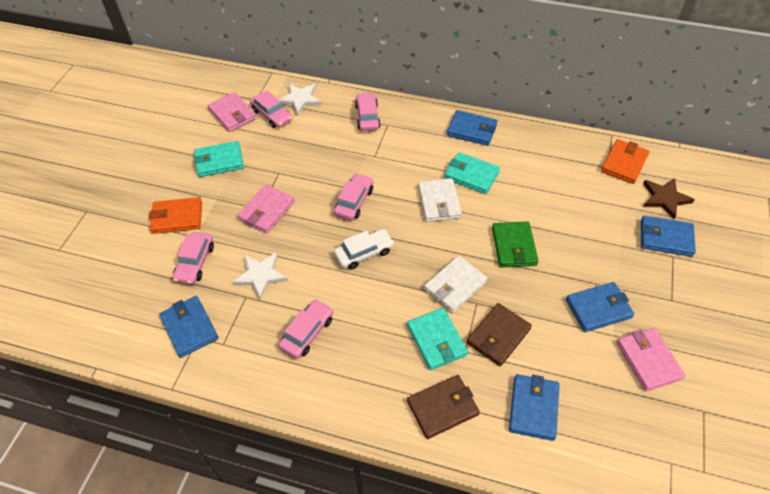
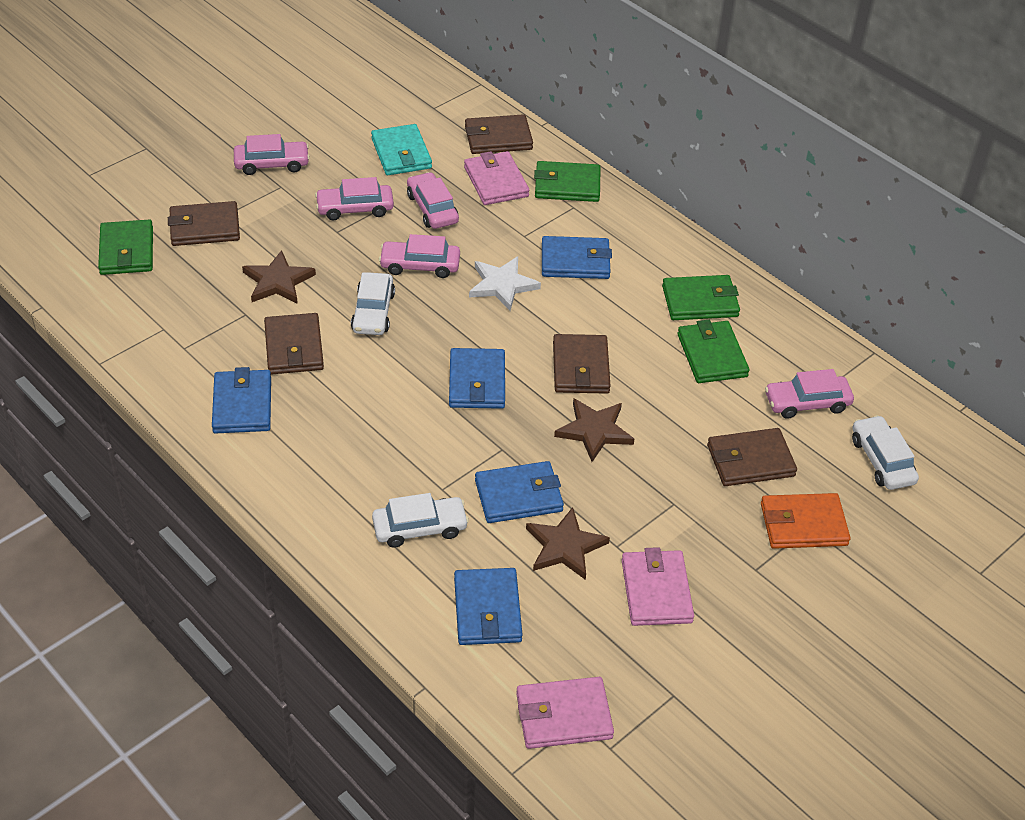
brown star: 1 -> 3
brown wallet: 2 -> 5
green wallet: 1 -> 4
orange wallet: 2 -> 1
turquoise wallet: 3 -> 1
white car: 1 -> 3
white star: 2 -> 1
white wallet: 2 -> 0

